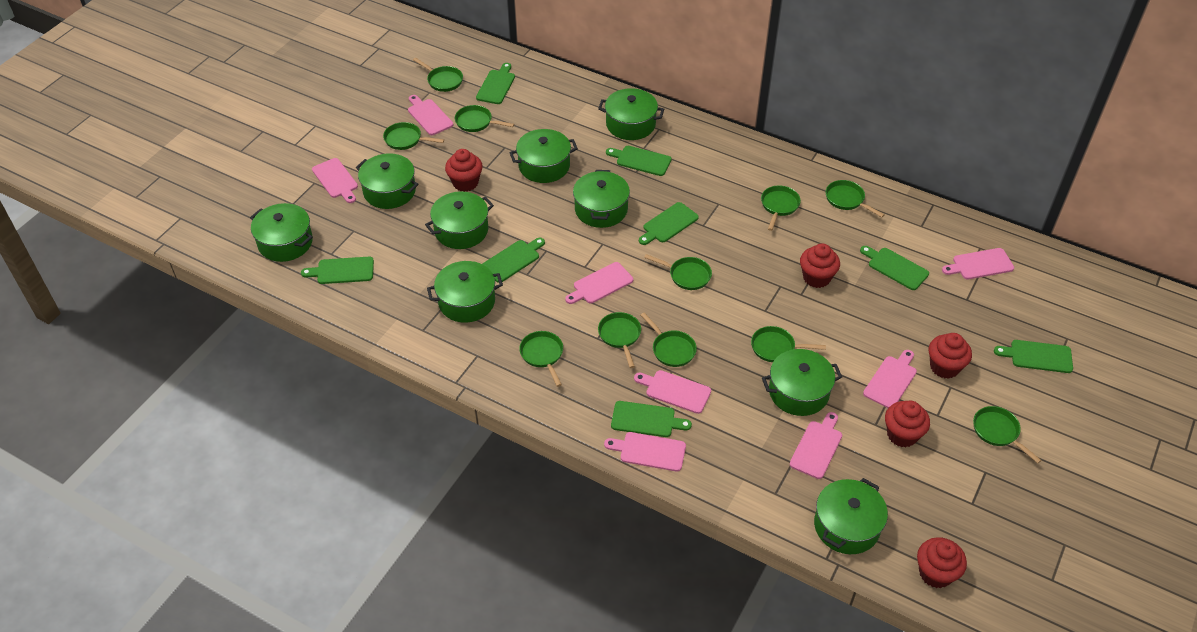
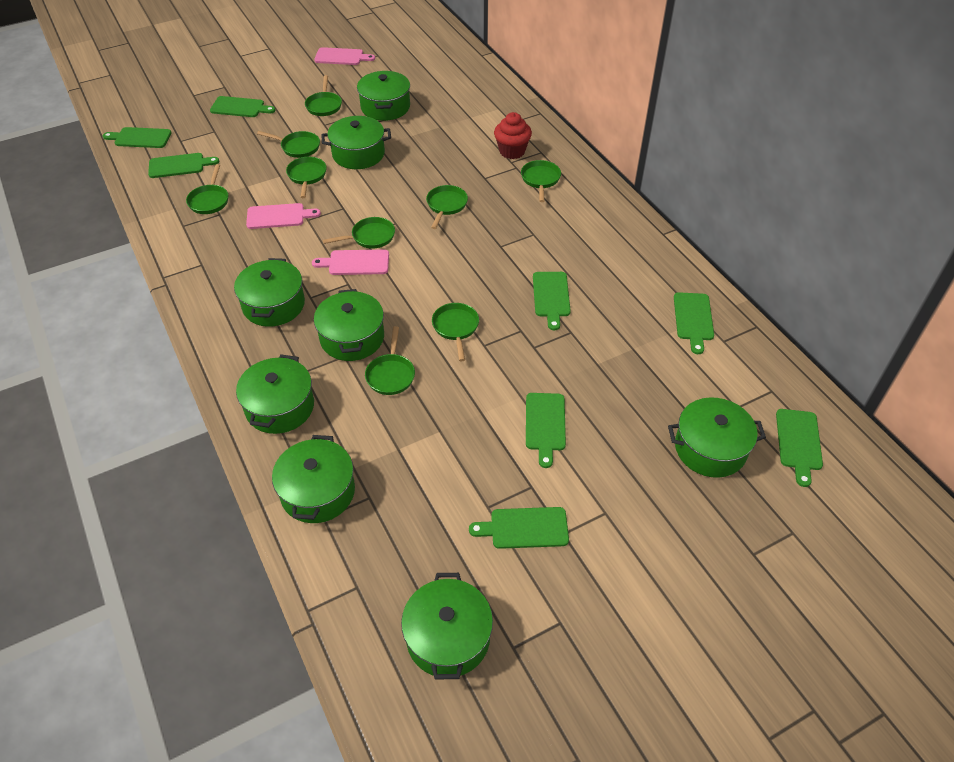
green pan: 11 -> 9
green pot: 9 -> 8
pink cutting board: 8 -> 3
red cupcake: 5 -> 1

